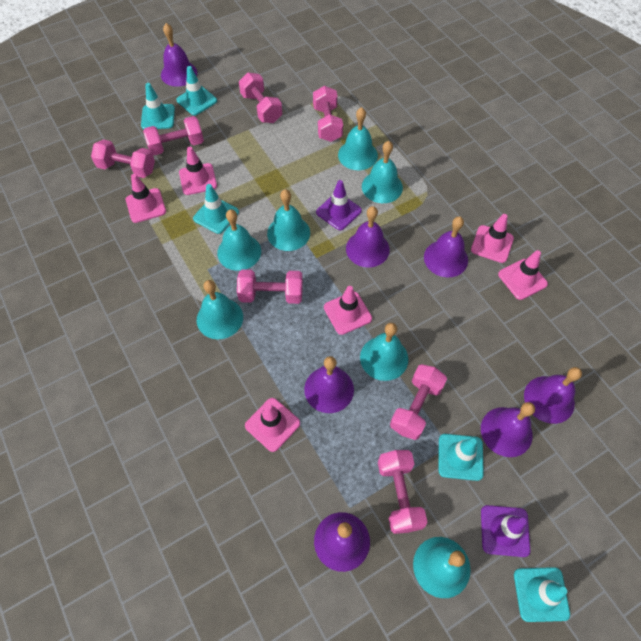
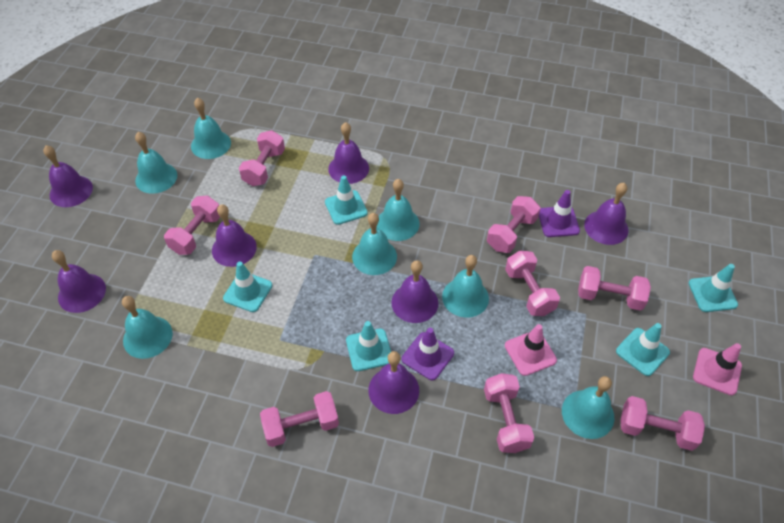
pink dumbbell: 7 -> 8
pink traffic cone: 6 -> 2

